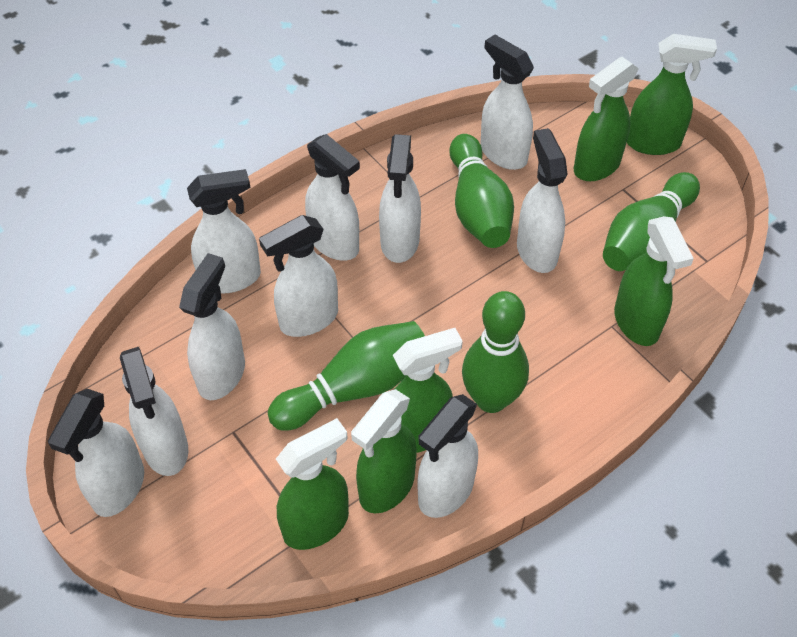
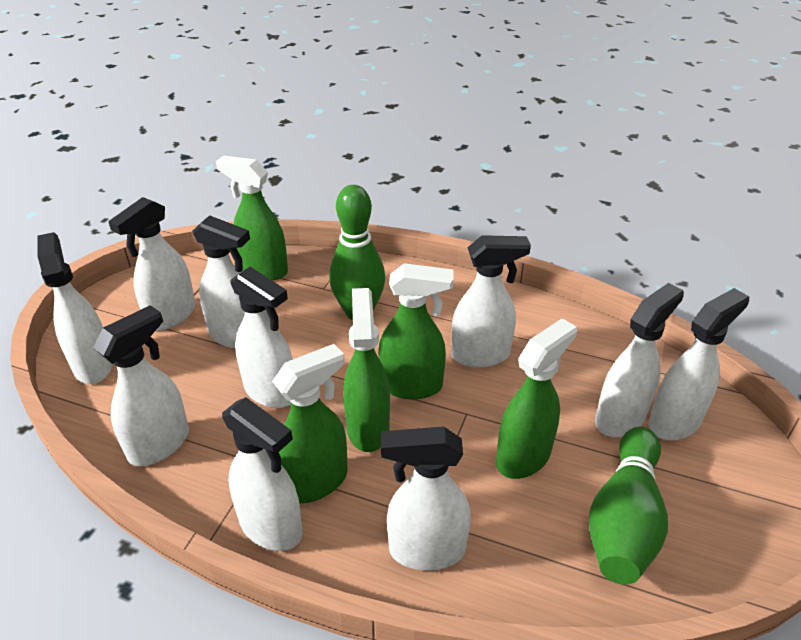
green bowling pin: 4 -> 2
green spray bottle: 6 -> 5

